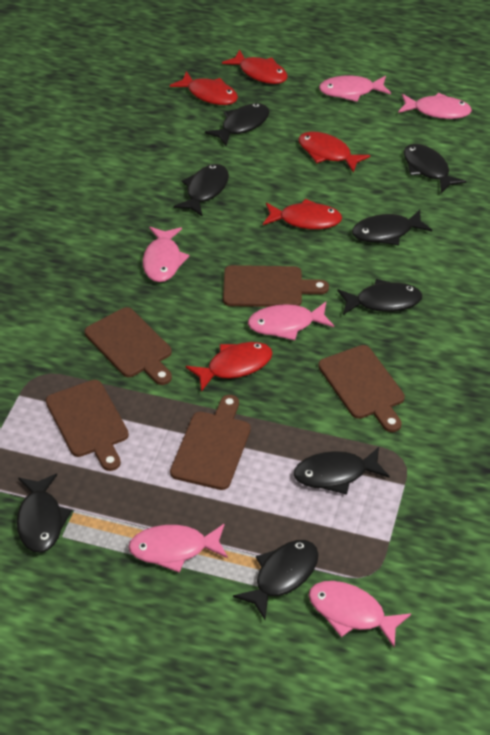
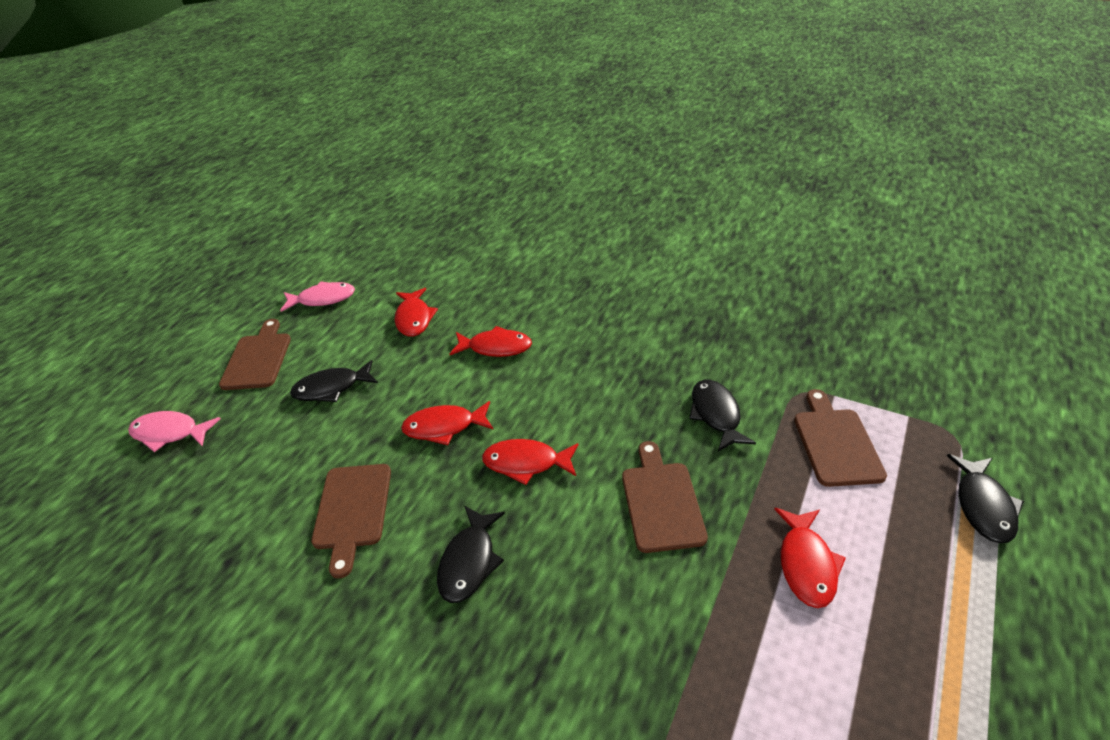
black fish: 8 -> 4
brown cutting board: 5 -> 4
pink fish: 6 -> 2

